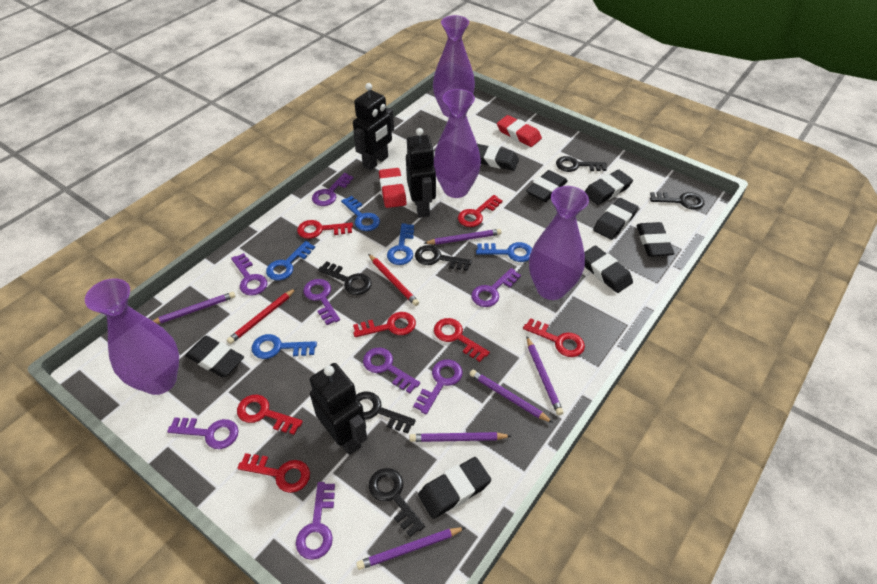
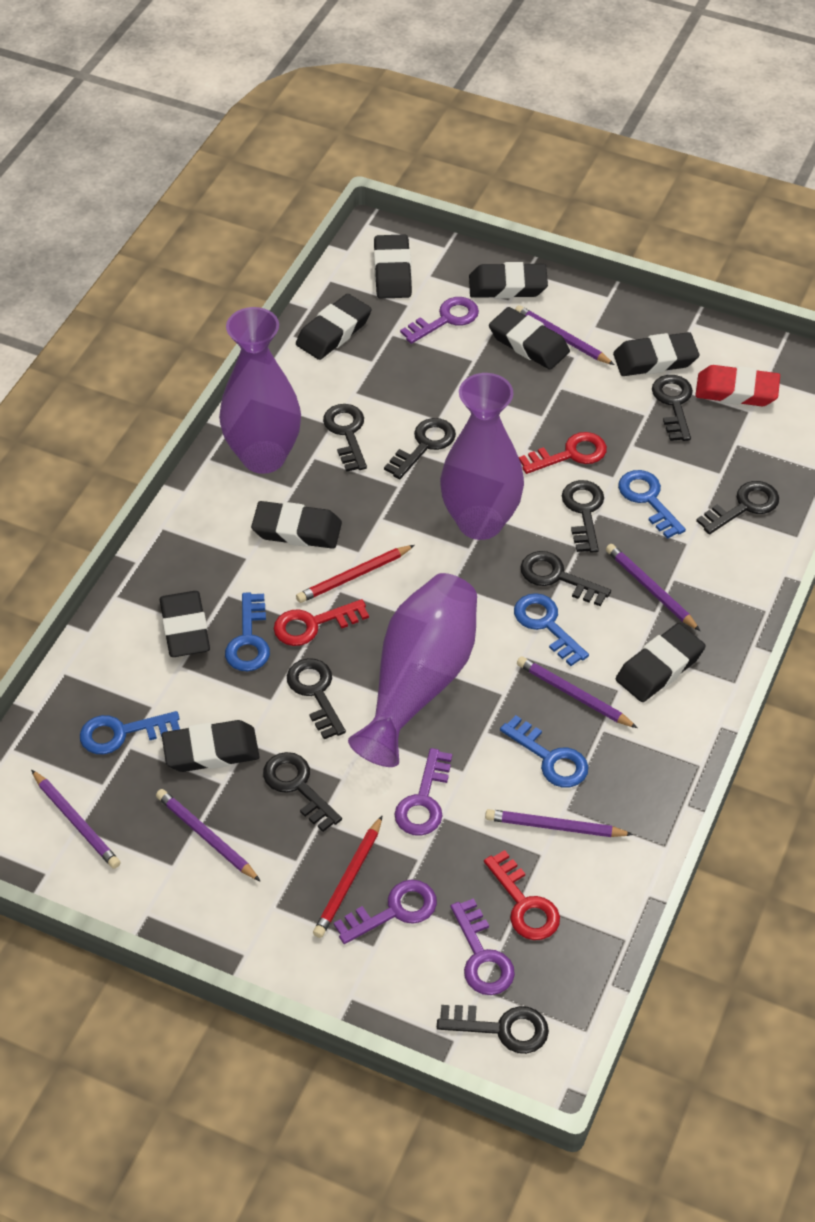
black eraser: 8 -> 9
black key: 6 -> 9
black robot: 3 -> 0
purple key: 8 -> 4
purple vase: 4 -> 3
red eraser: 2 -> 1
red key: 7 -> 3

